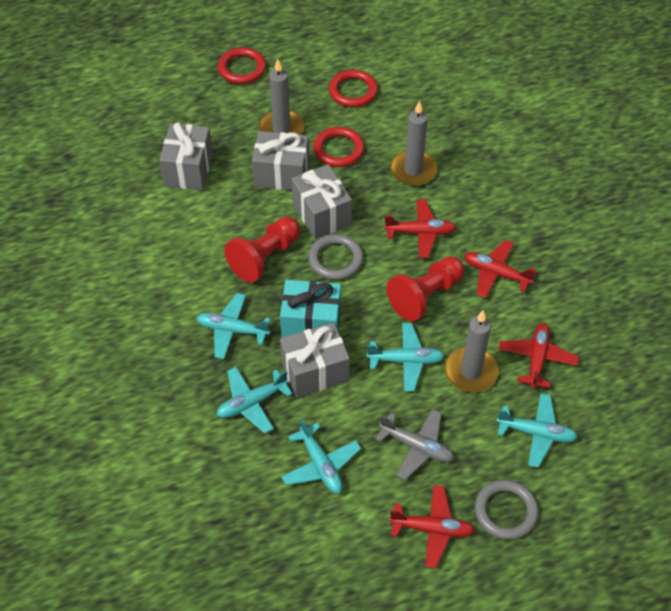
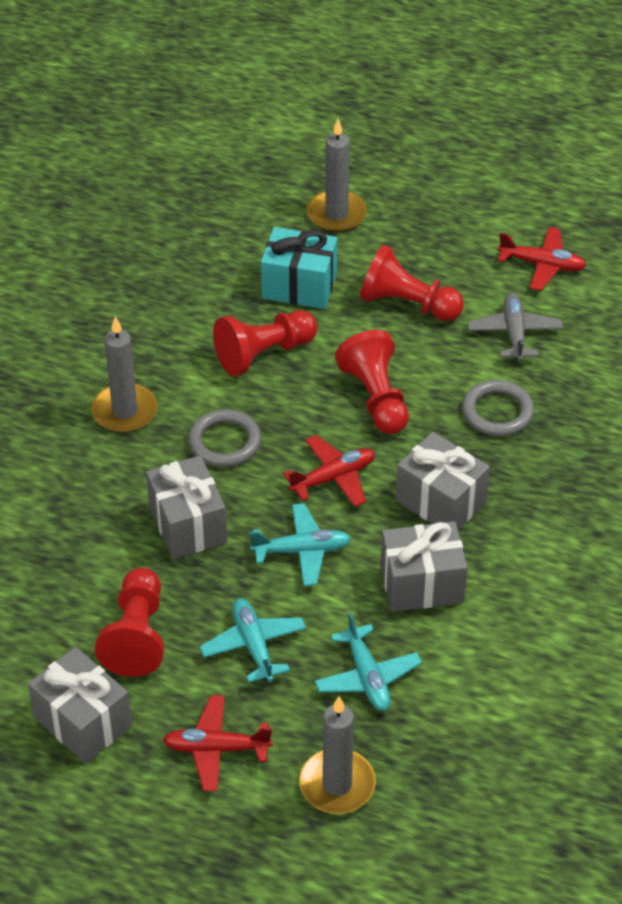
red pawn: 2 -> 4
red plane: 4 -> 3
red ring: 3 -> 0
turquoise plane: 5 -> 3

